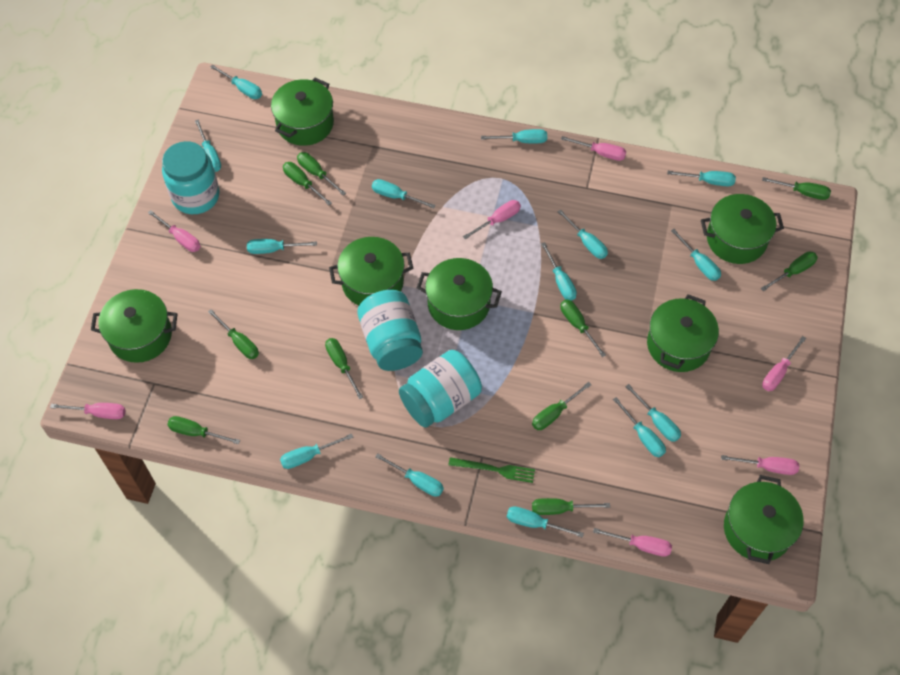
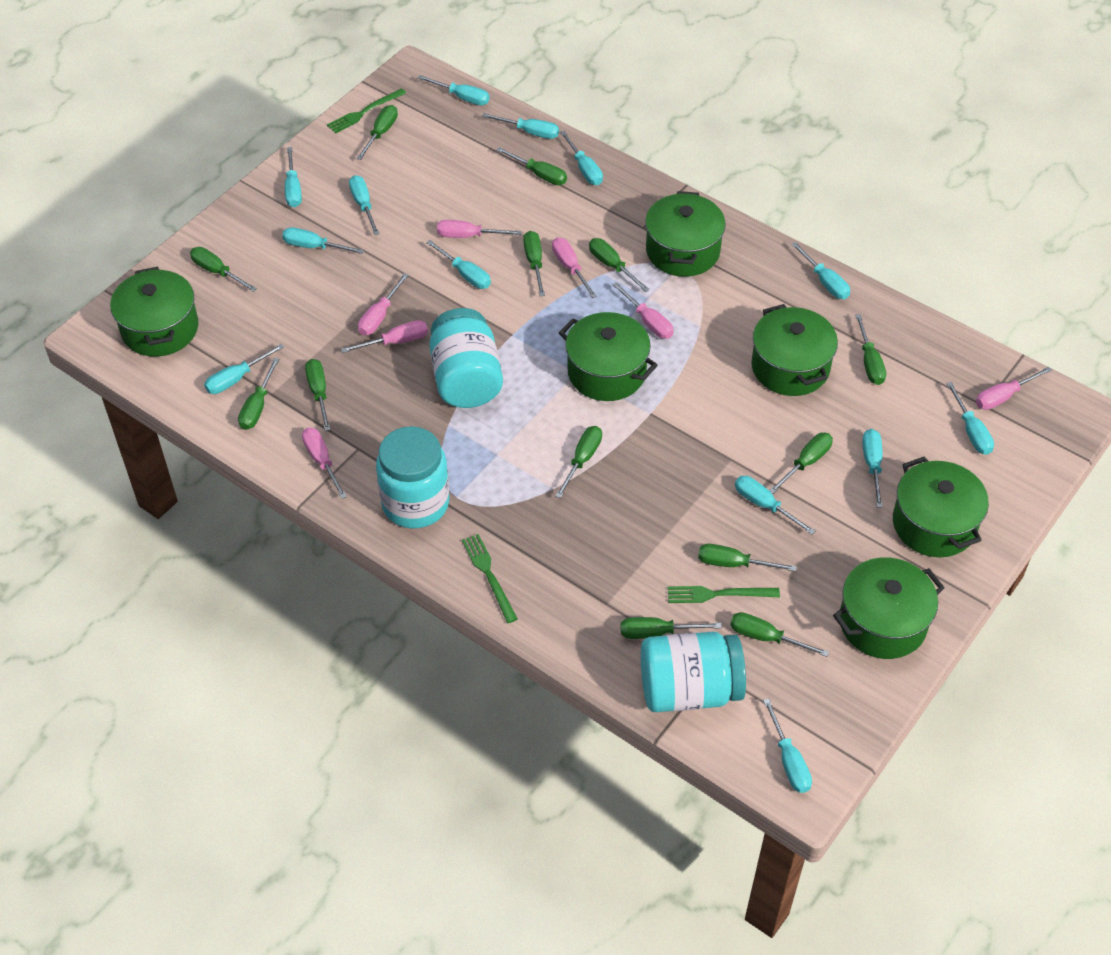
green fork: 1 -> 3
green pot: 7 -> 6
green screwdriver: 10 -> 13
turquoise screwdriver: 14 -> 13

